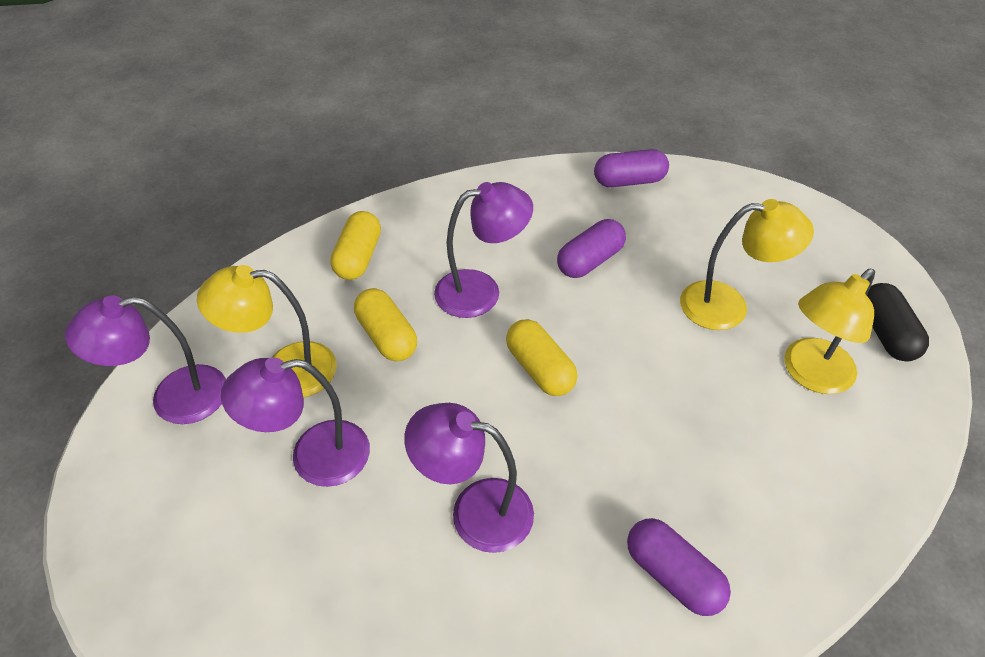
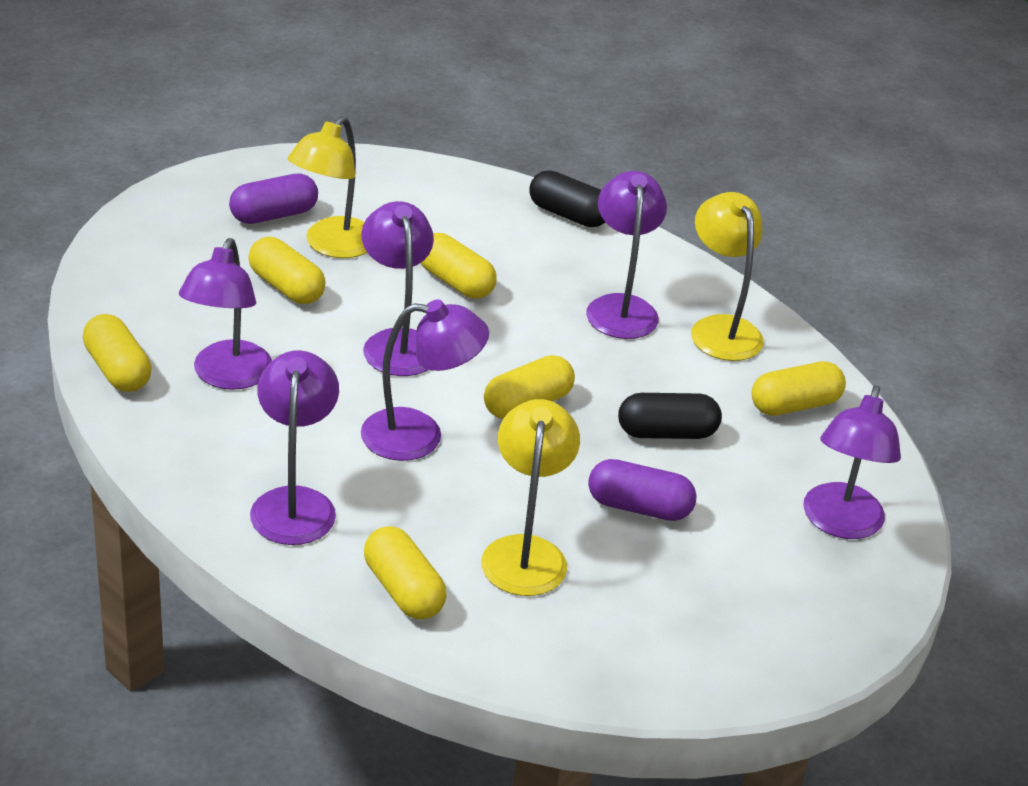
black capsule: 1 -> 2
purple capsule: 3 -> 2
purple lamp: 4 -> 6
yellow capsule: 3 -> 6

